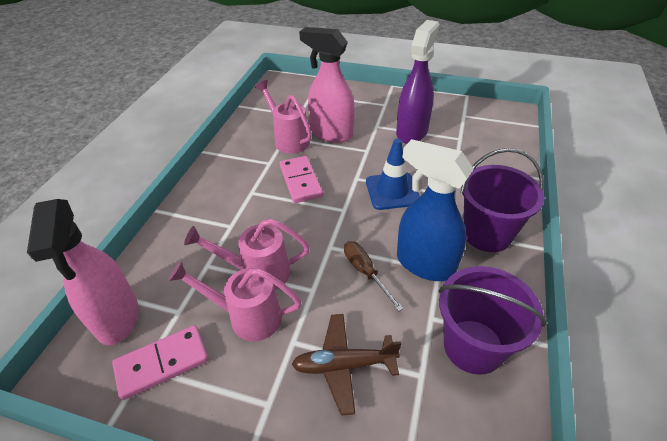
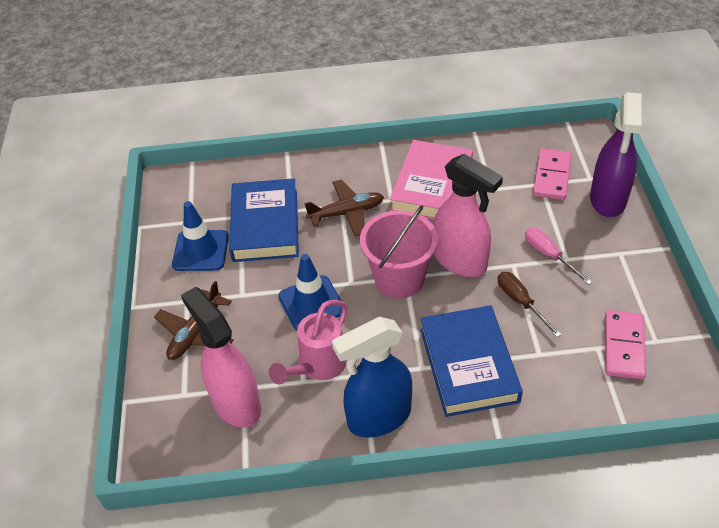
blue book: 0 -> 2
blue traffic cone: 1 -> 2
brown plane: 1 -> 2
pink book: 0 -> 1
pink bucket: 0 -> 1
pink screwdriver: 0 -> 1
pink watering can: 3 -> 1
purple bucket: 2 -> 0

